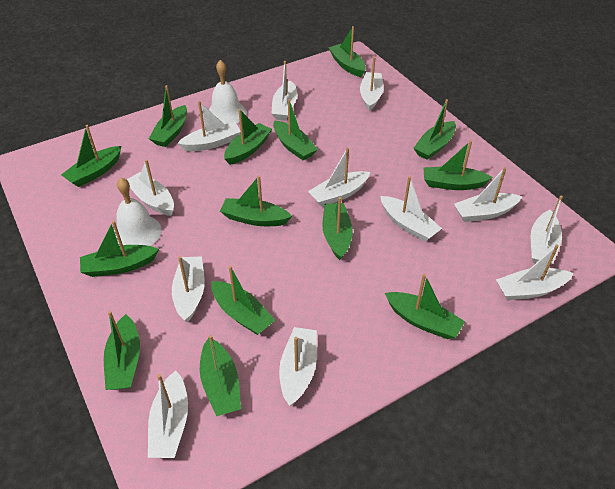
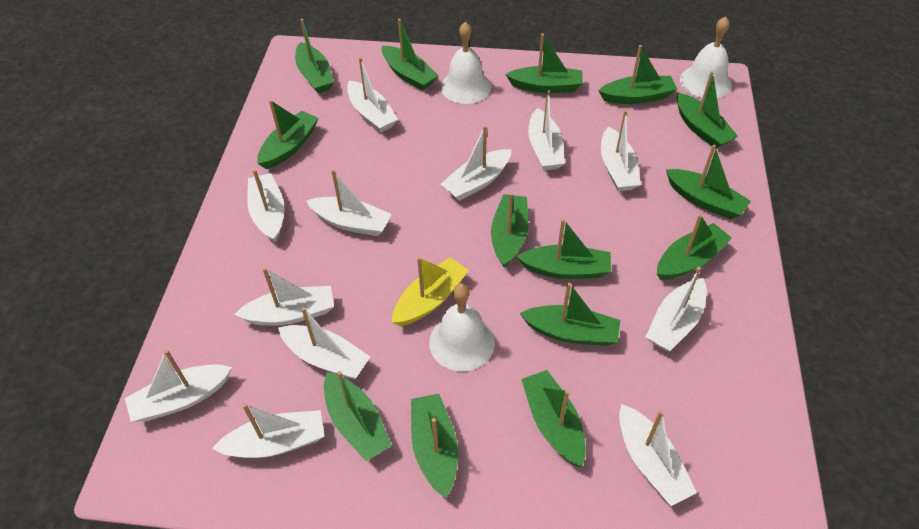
white bell: 2 -> 3
yellow boat: 0 -> 1

